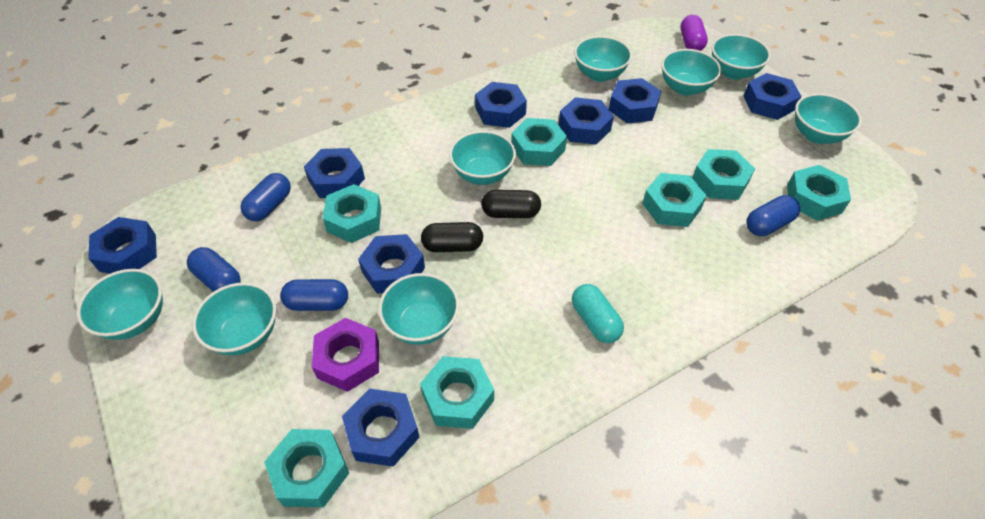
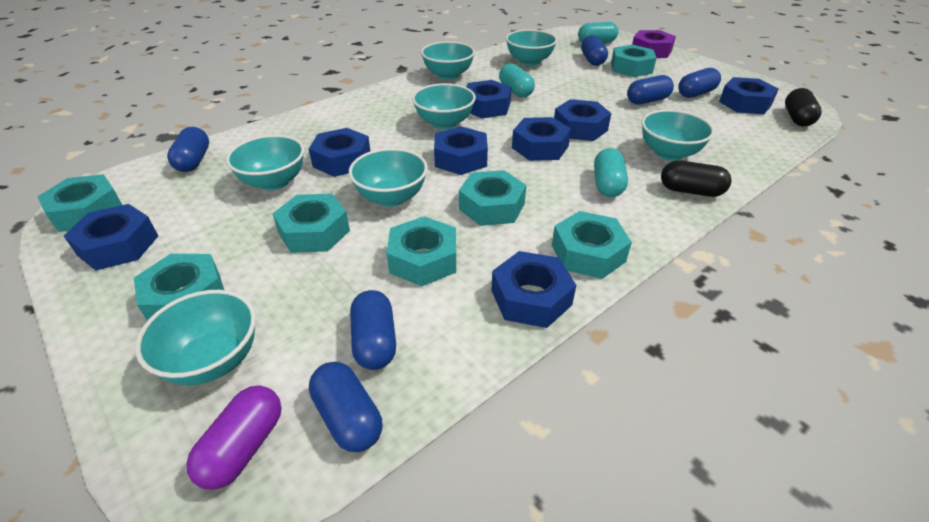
blue capsule: 4 -> 6
turquoise bowl: 8 -> 7
turquoise capsule: 1 -> 3

